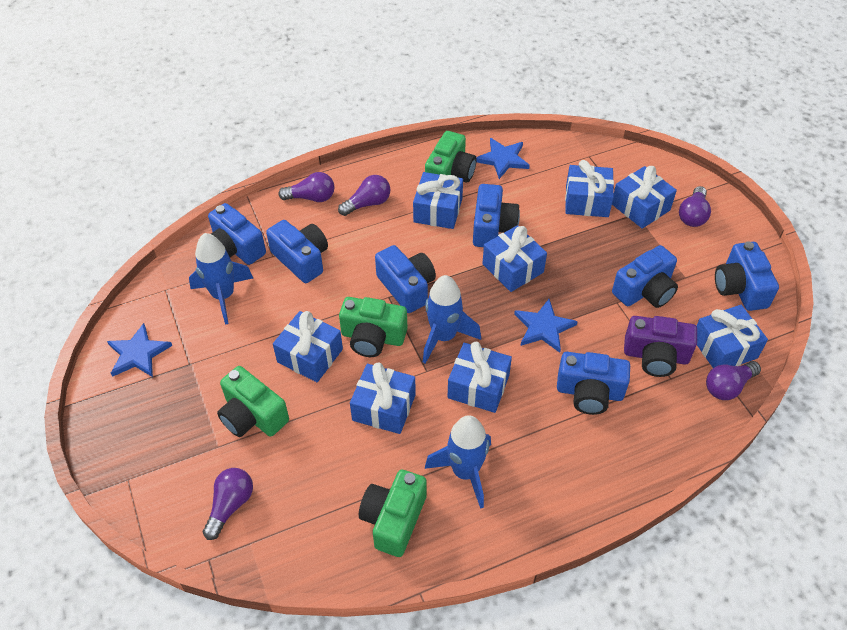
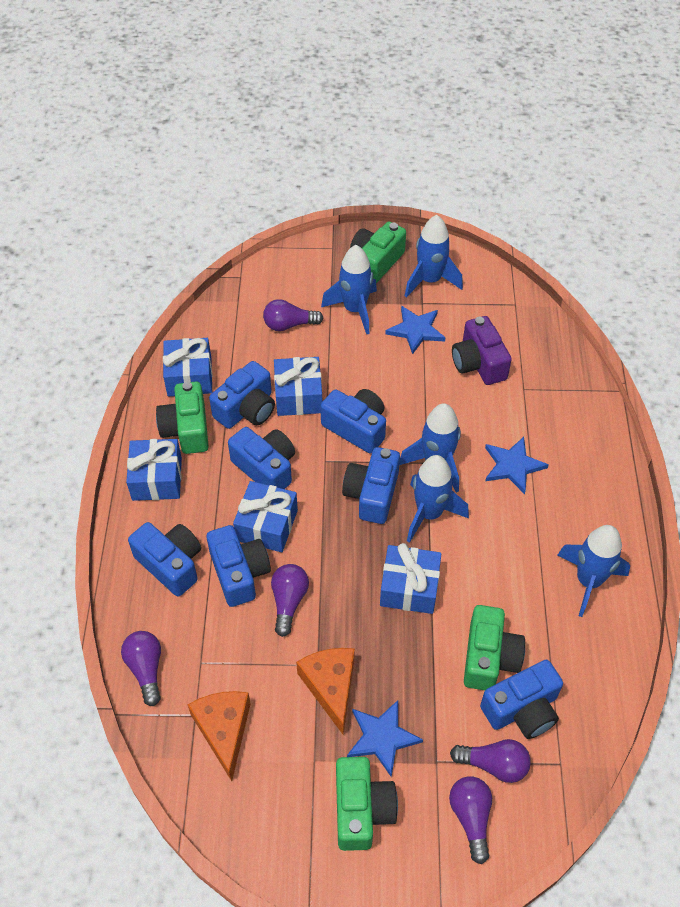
blue gift: 8 -> 5
blue rocket: 3 -> 5
orange cheese: 0 -> 2

